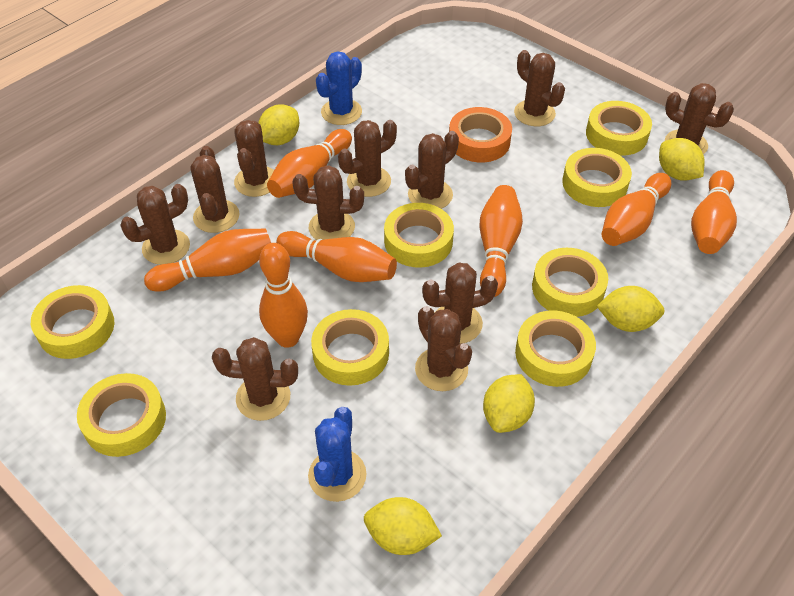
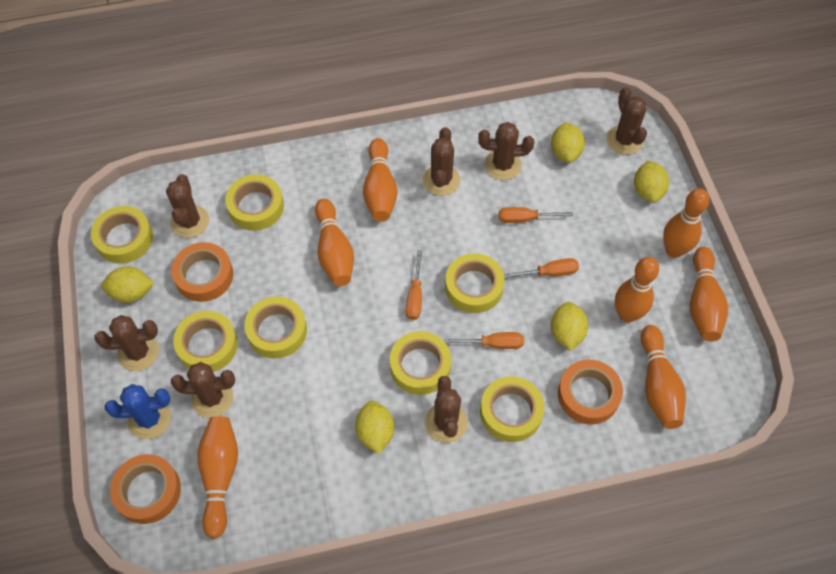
blue cactus: 2 -> 1
brown cactus: 11 -> 7
orange screwdriver: 0 -> 4
orange tape: 1 -> 3
yellow tape: 8 -> 7

